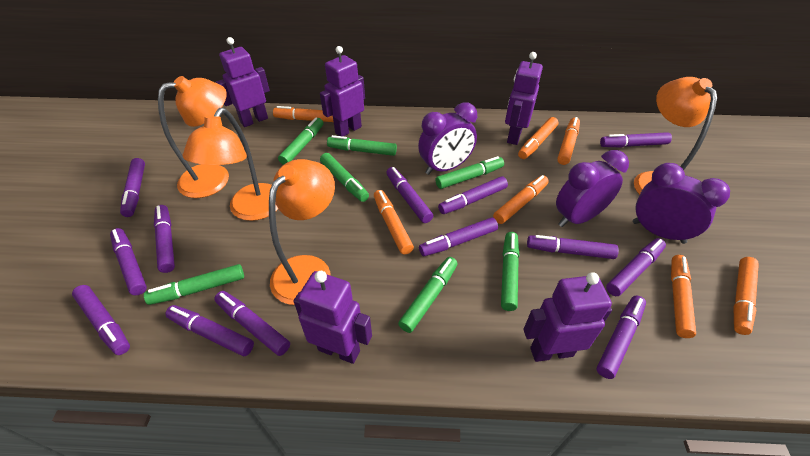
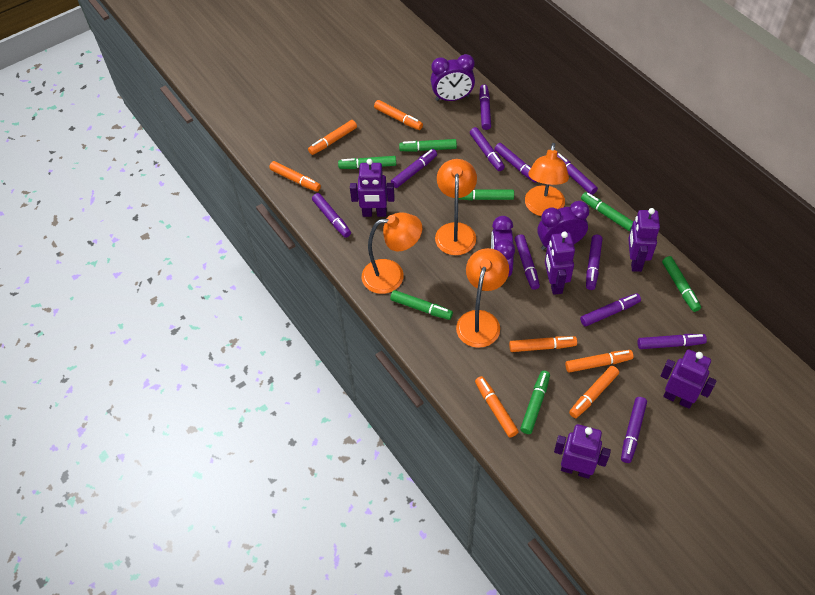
purple marker: 13 -> 11

